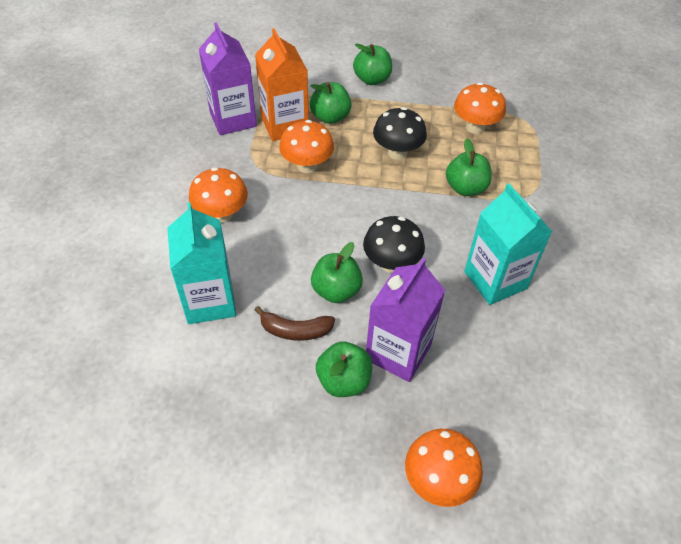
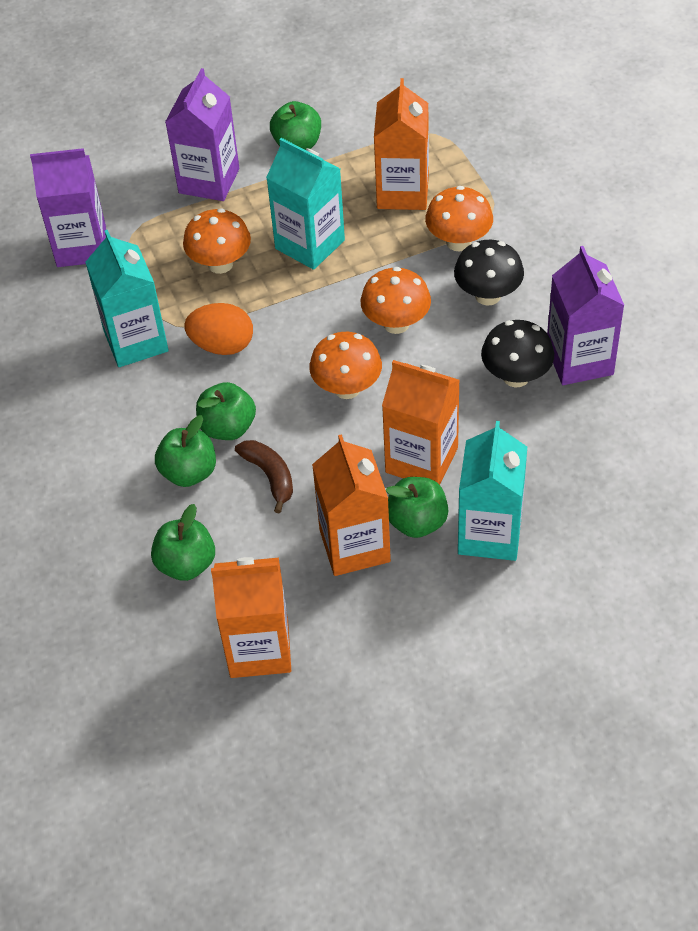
orange carton: 1 -> 4
orange egg: 0 -> 1
purple carton: 2 -> 3
turquoise carton: 2 -> 3

